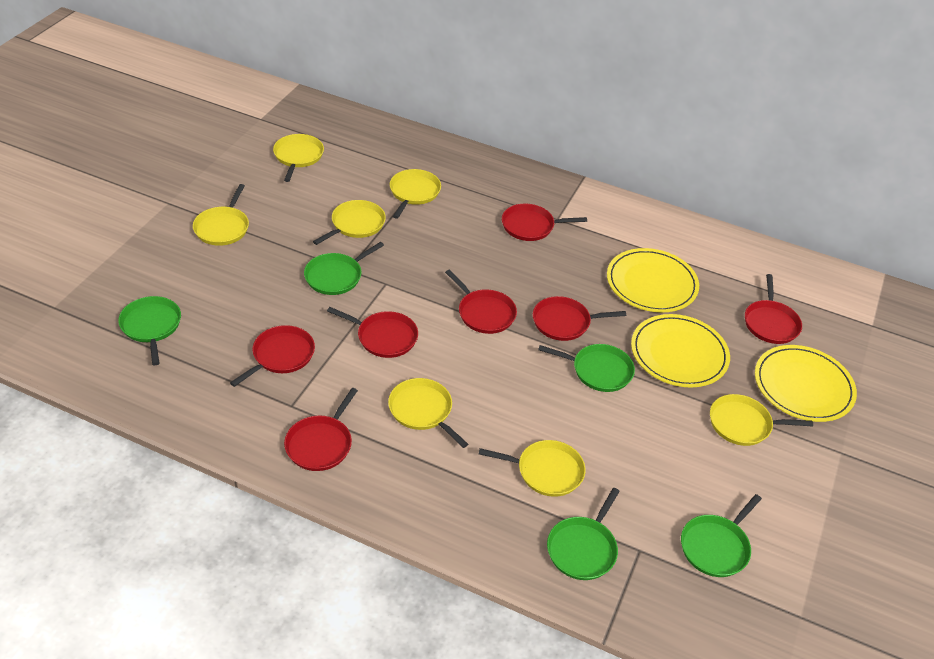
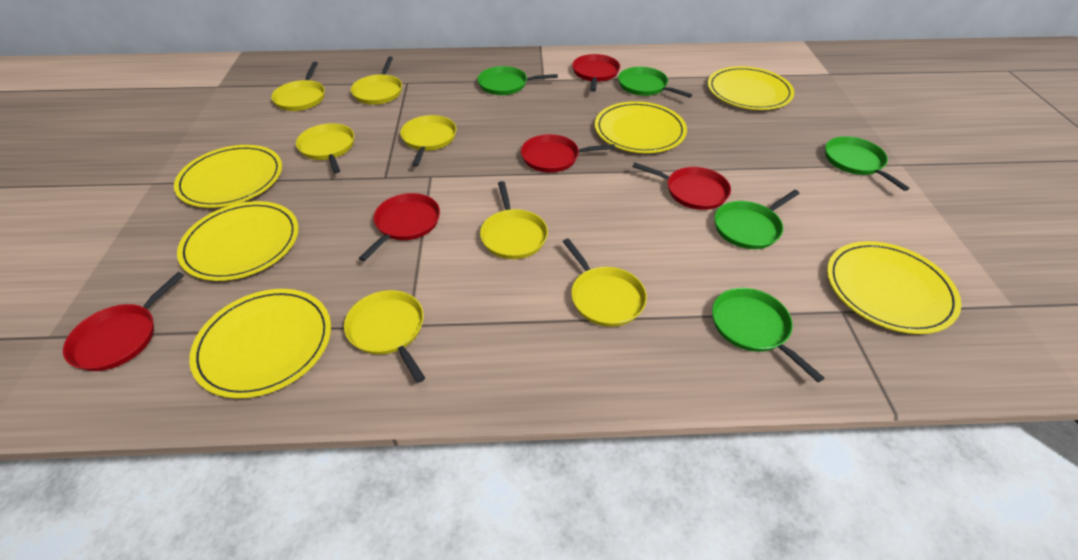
red pan: 7 -> 5
yellow plate: 3 -> 6

